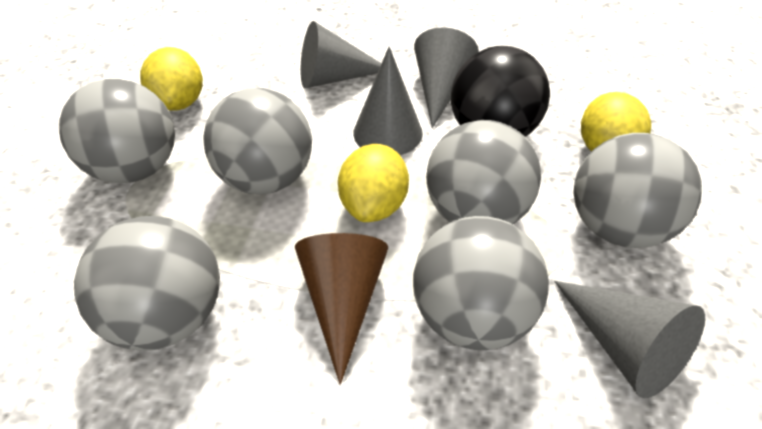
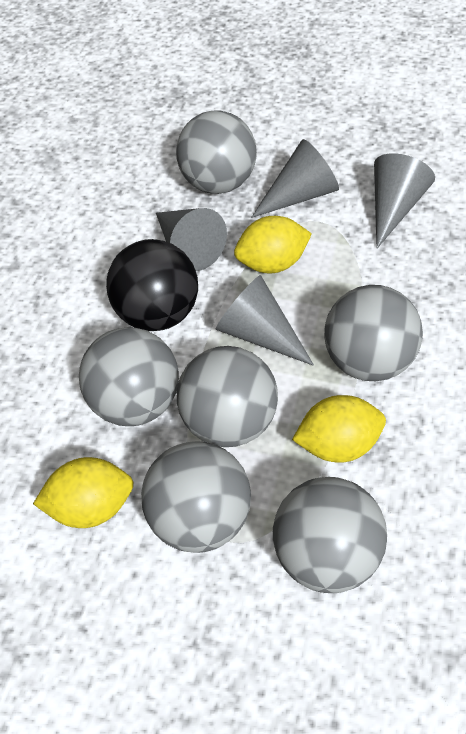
brown cone: 1 -> 0

